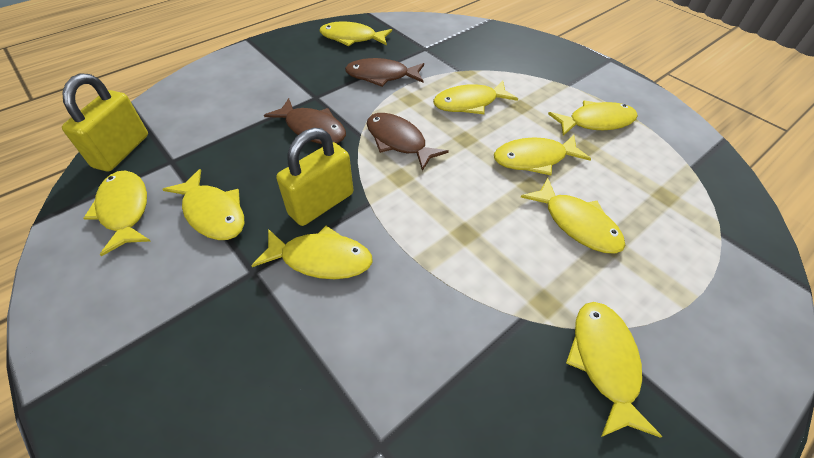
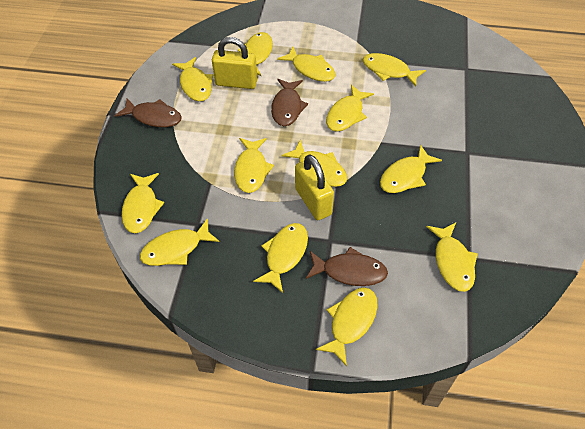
yellow fish: 9 -> 13

